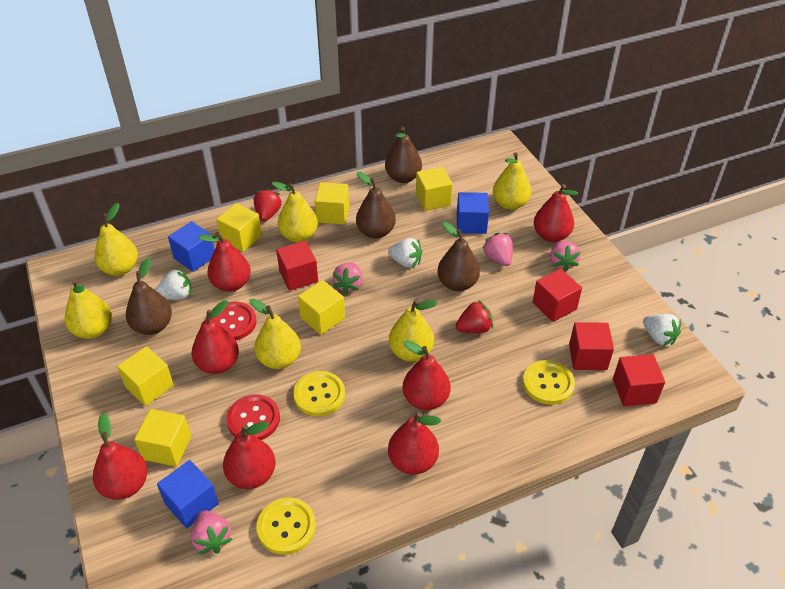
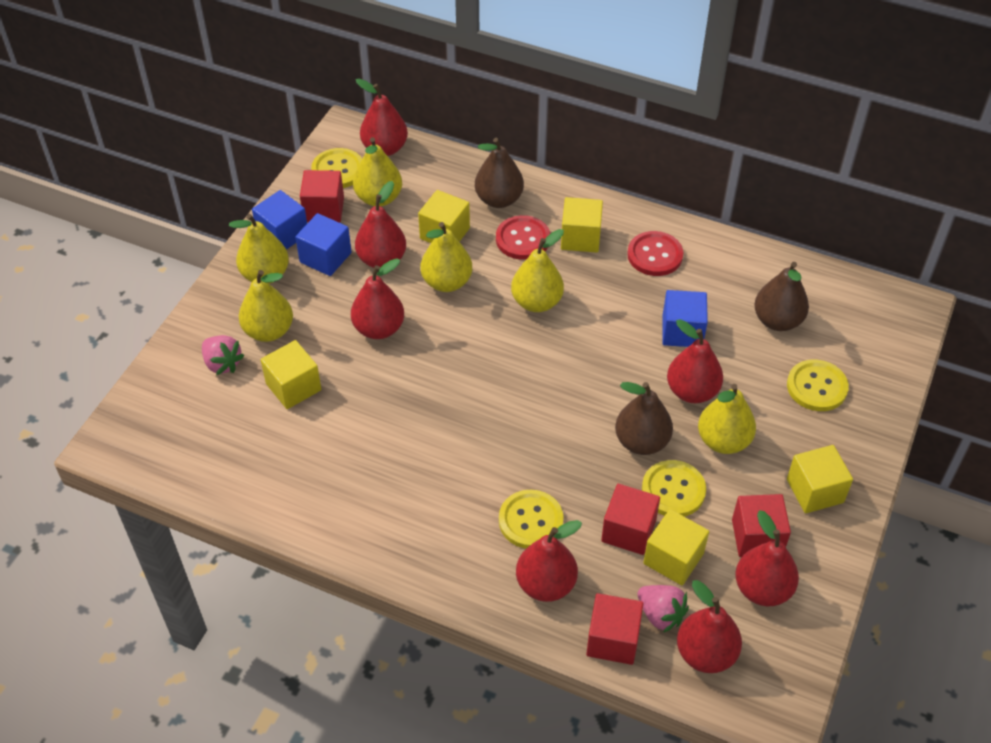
brown pear: 4 -> 3
pink strawberry: 4 -> 2
red strawberry: 2 -> 0
white strawberry: 3 -> 0
yellow button: 3 -> 4
yellow cube: 6 -> 5

